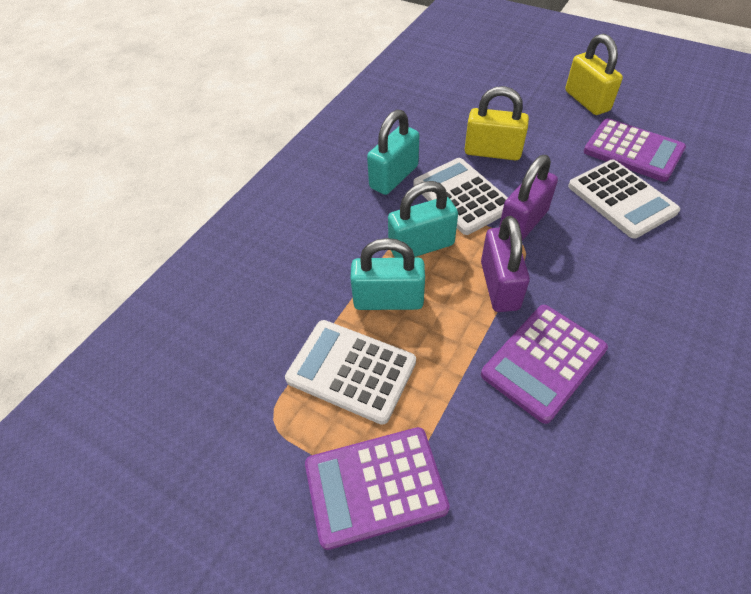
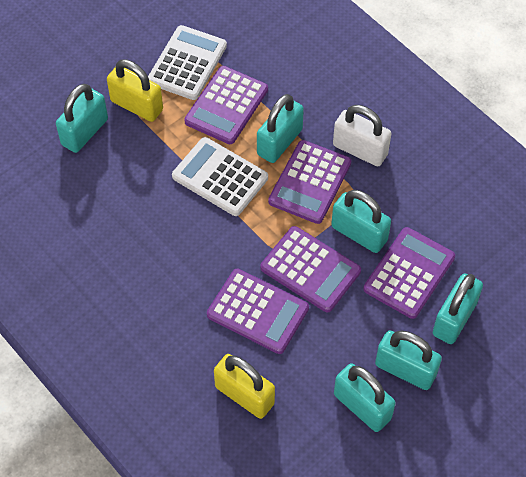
purple calculator: 3 -> 5
purple padlock: 2 -> 0
turquoise padlock: 3 -> 6
white calculator: 3 -> 2
white padlock: 0 -> 1

